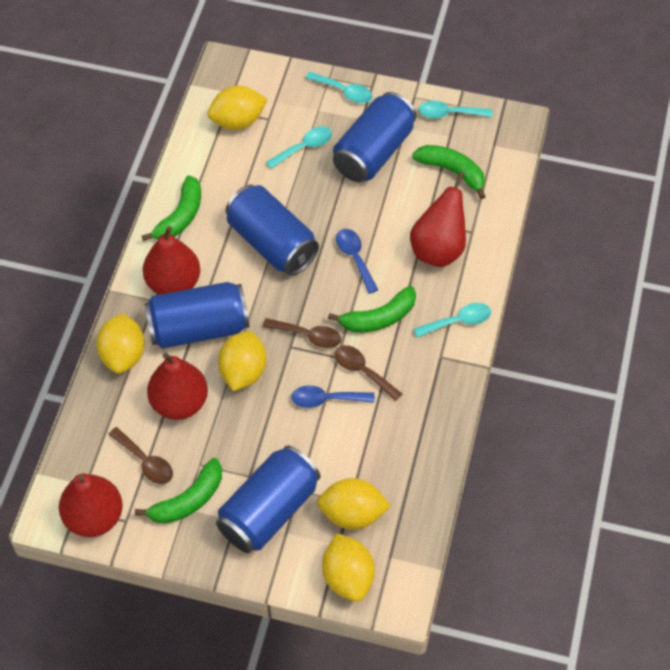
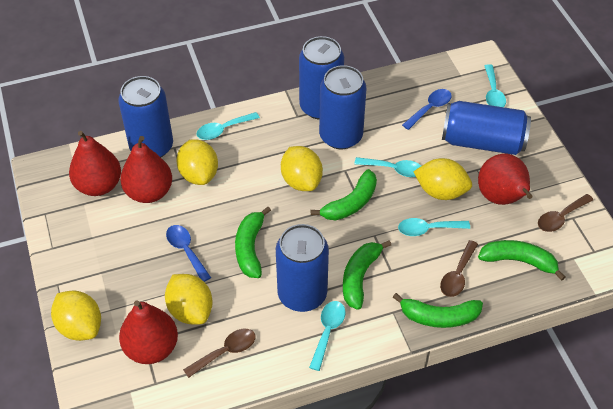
blue can: 4 -> 5
green banana: 4 -> 5
turquoise spoon: 4 -> 5

